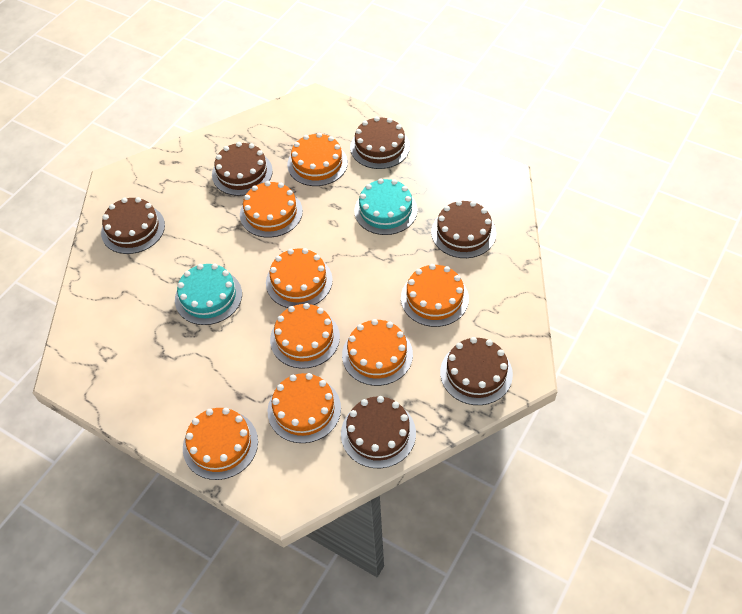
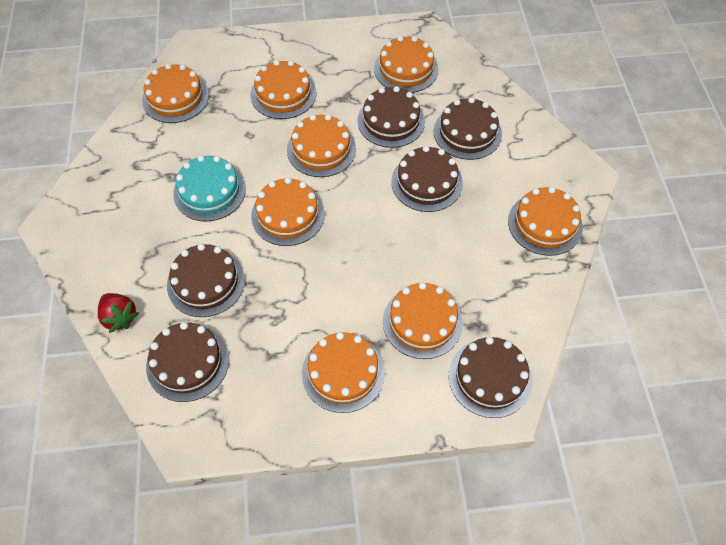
red strawberry: 0 -> 1
turquoise cake: 2 -> 1

